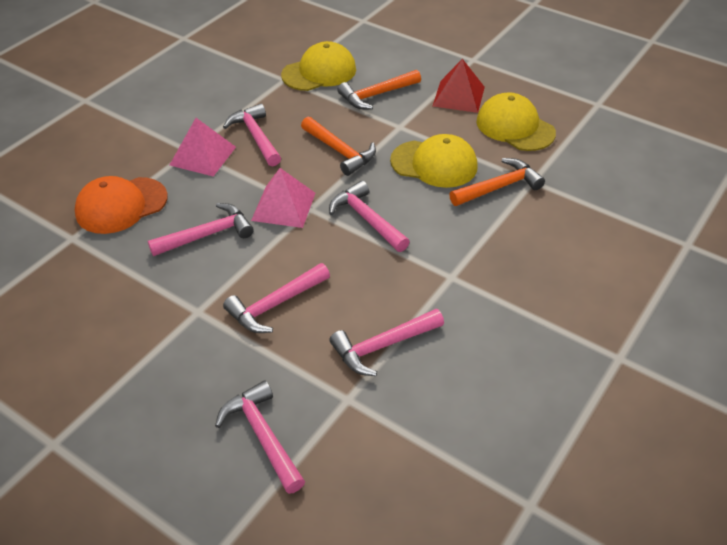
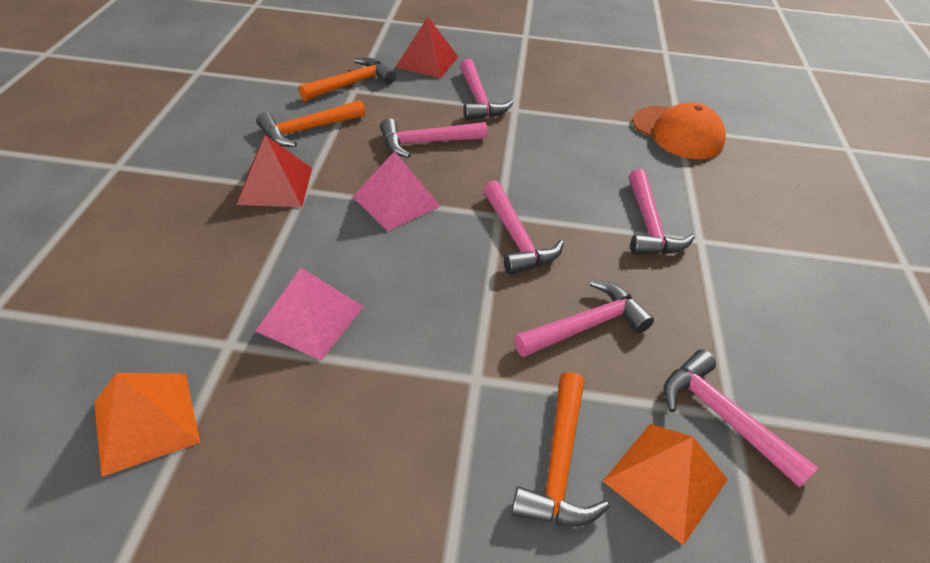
orange pyramid: 0 -> 2
red pyramid: 1 -> 2
yellow cap: 3 -> 0

